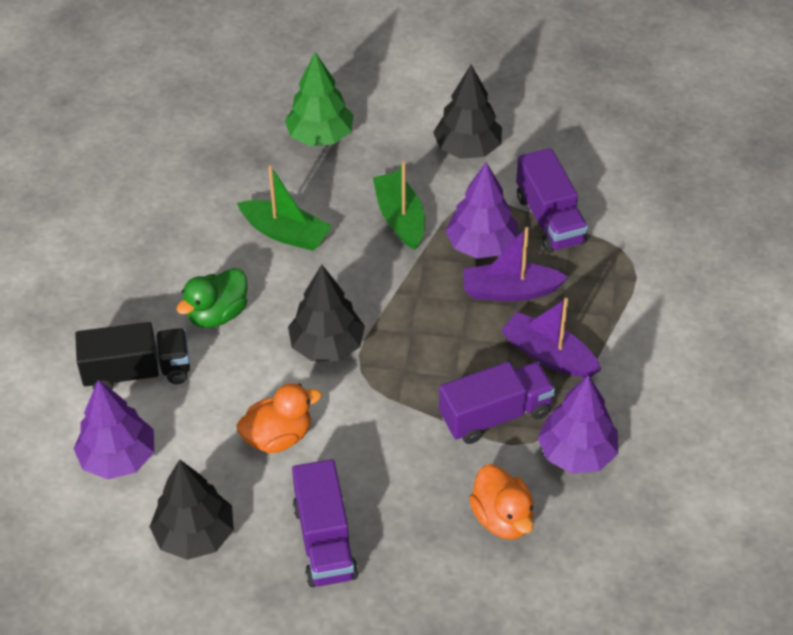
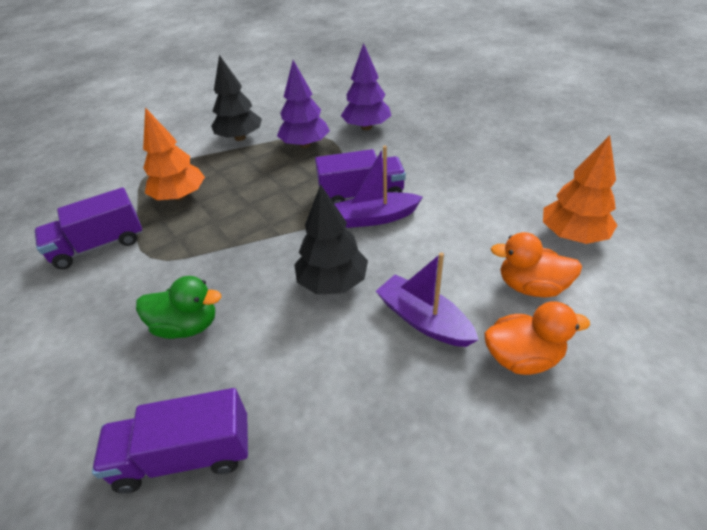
black tree: 3 -> 2
black truck: 1 -> 0
green boat: 2 -> 0
green tree: 1 -> 0
orange tree: 0 -> 2
purple tree: 3 -> 2

